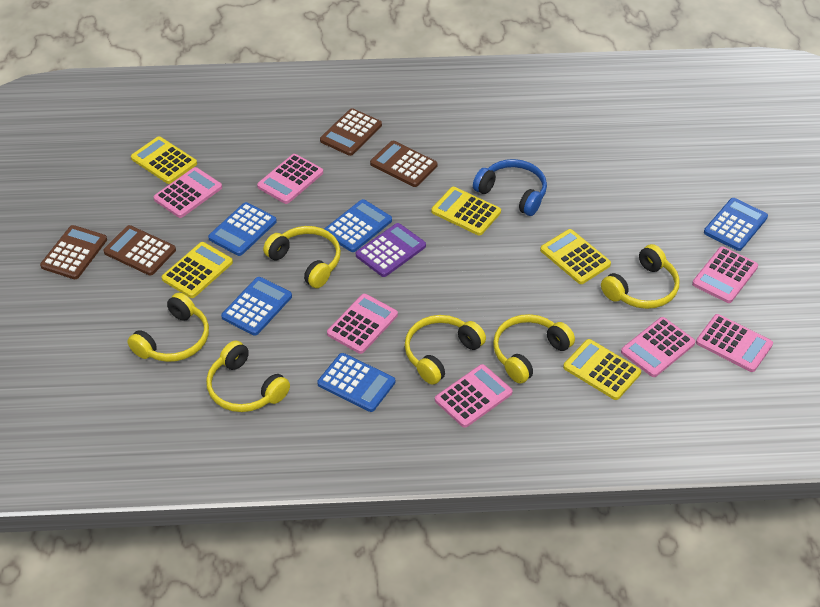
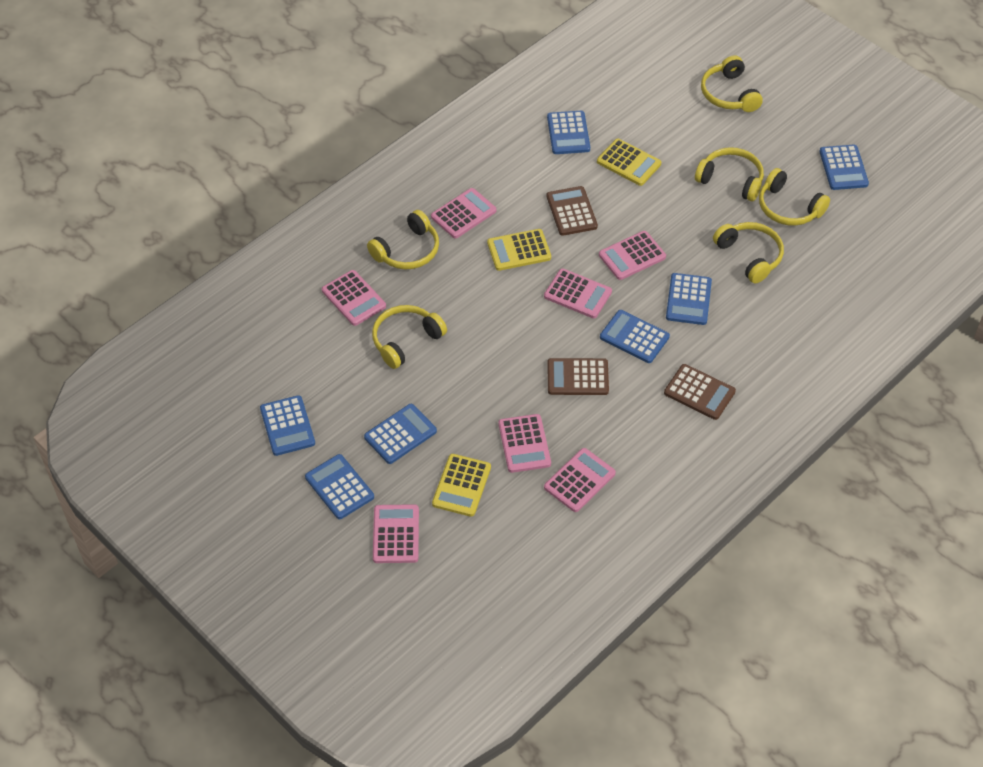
blue calculator: 5 -> 7
blue headphones: 1 -> 0
brown calculator: 4 -> 3
purple calculator: 1 -> 0
yellow calculator: 5 -> 3

